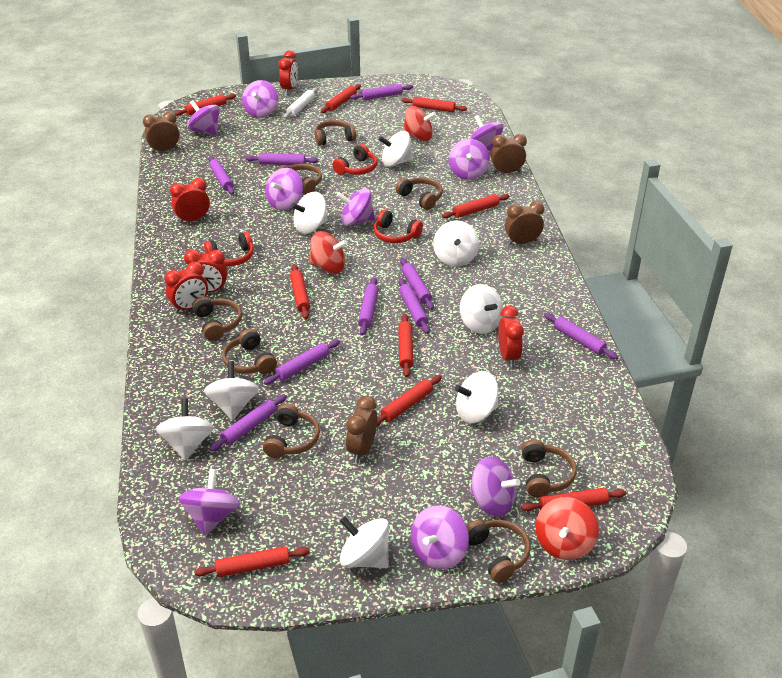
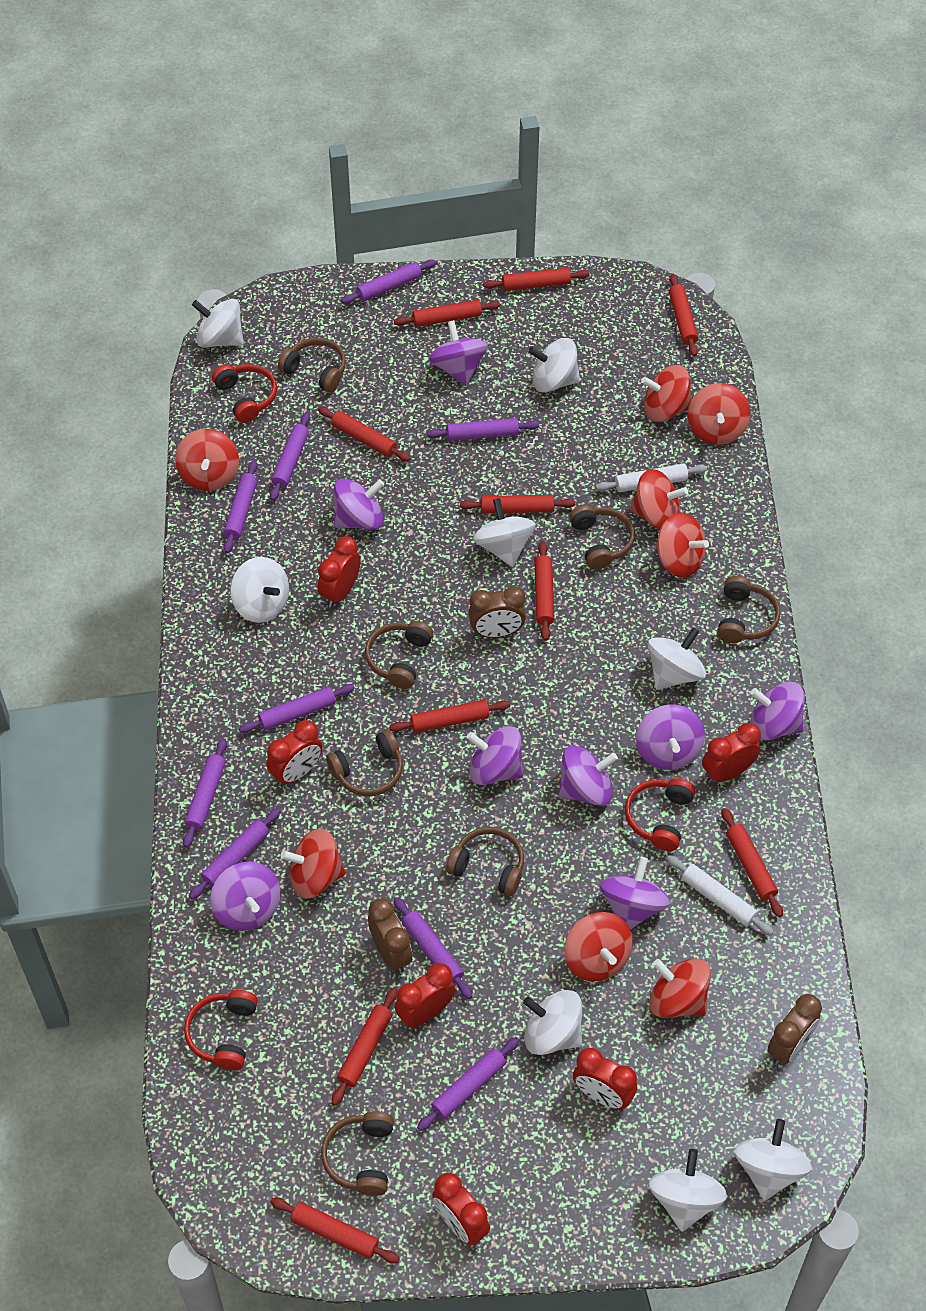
brown clock: 4 -> 3
brown headphones: 8 -> 7
purple spinning top: 9 -> 8
red clock: 5 -> 6
red rolling pin: 9 -> 10
red spinning top: 3 -> 8
white rolling pin: 1 -> 2

